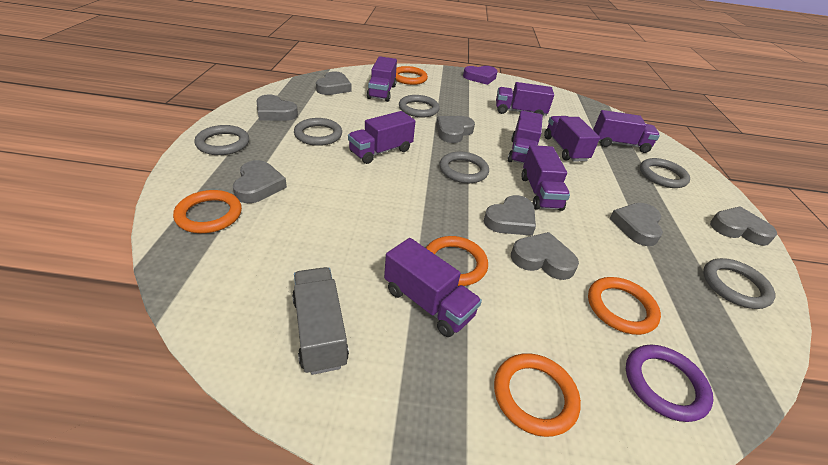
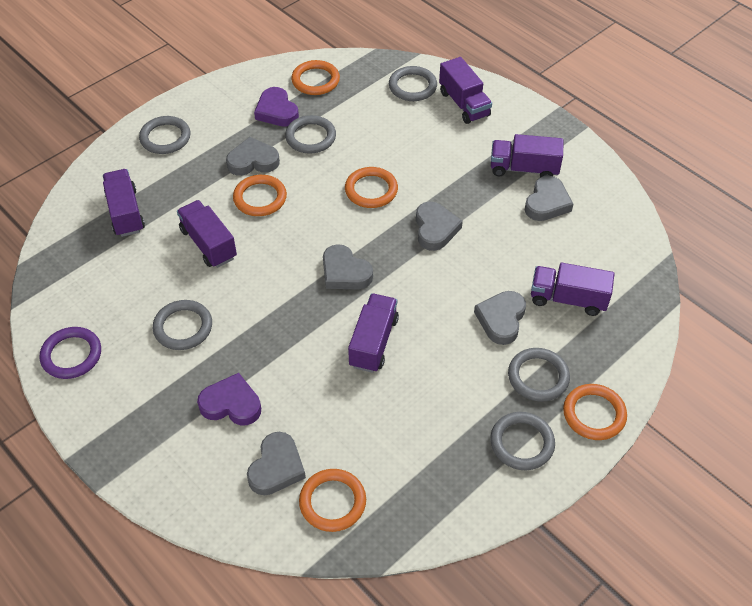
grey heart: 8 -> 6
grey truck: 1 -> 0
purple heart: 1 -> 2
purple truck: 8 -> 6

